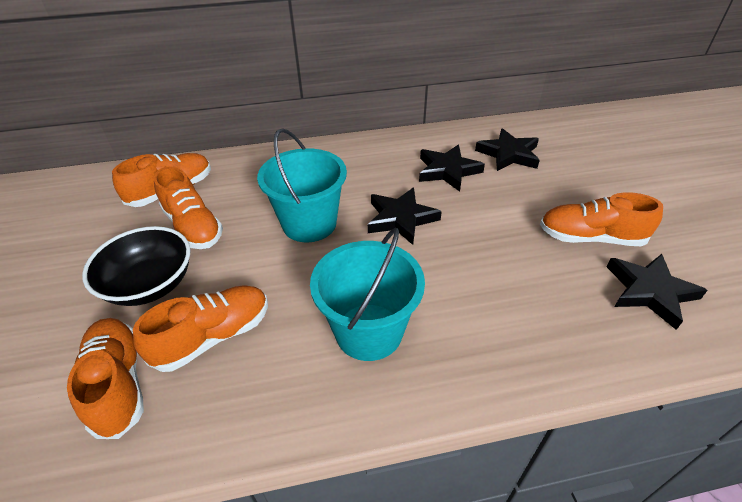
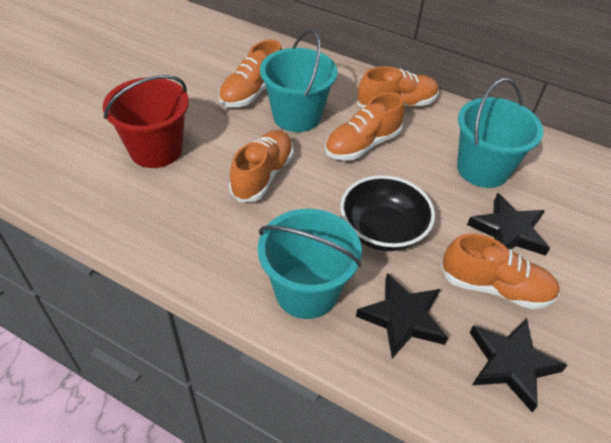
black star: 4 -> 3
red bucket: 0 -> 1
turquoise bucket: 2 -> 3

